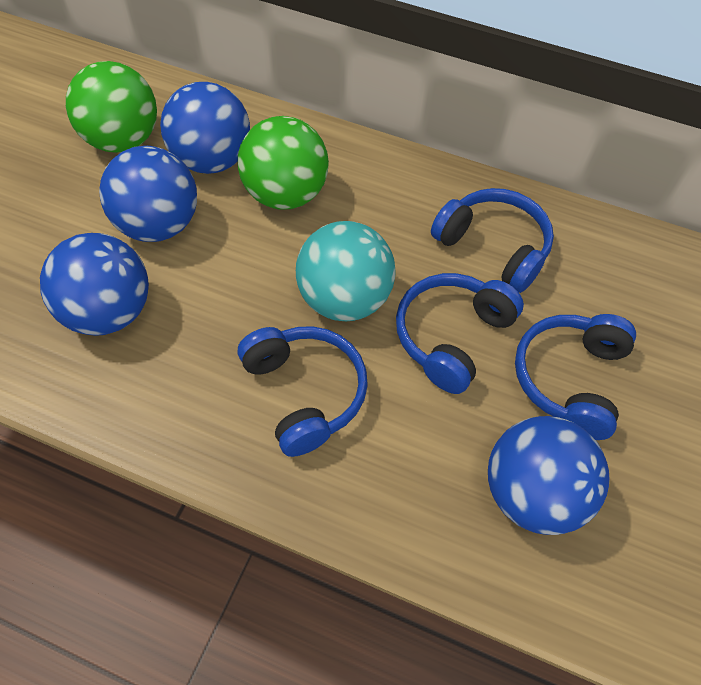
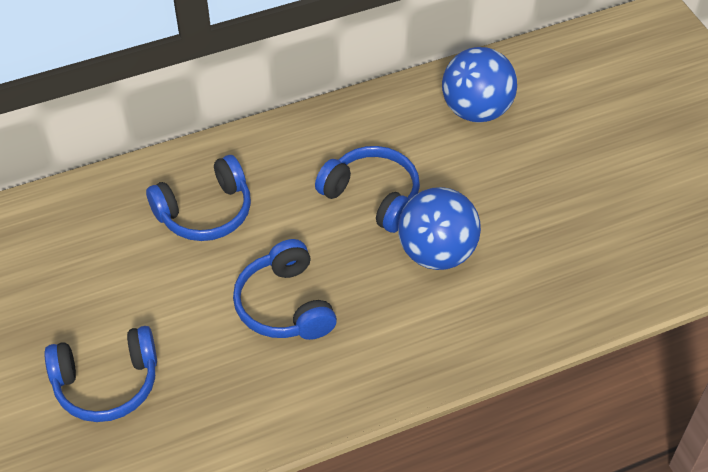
blue ball: 4 -> 2
green ball: 2 -> 0
turquoise ball: 1 -> 0

